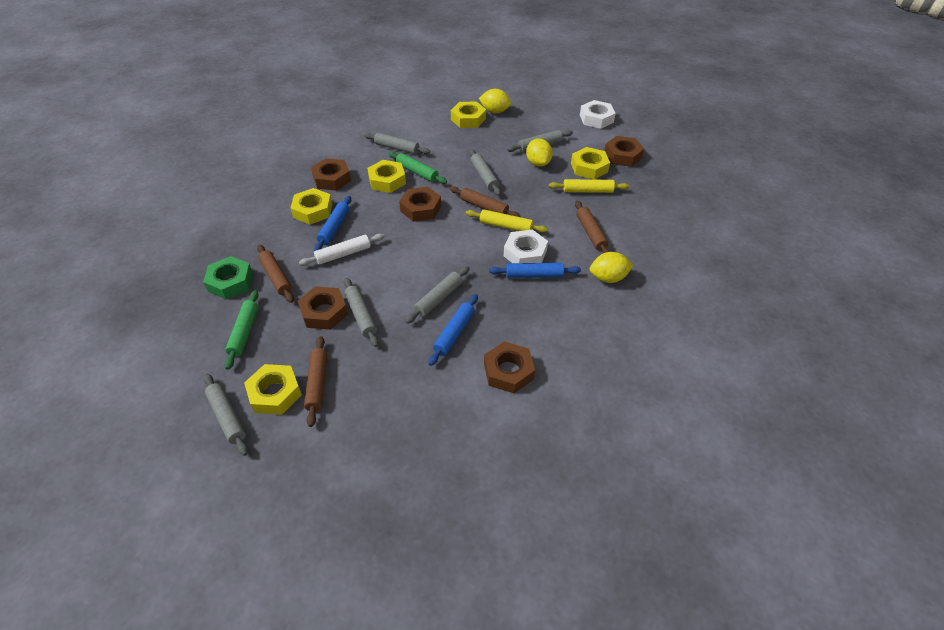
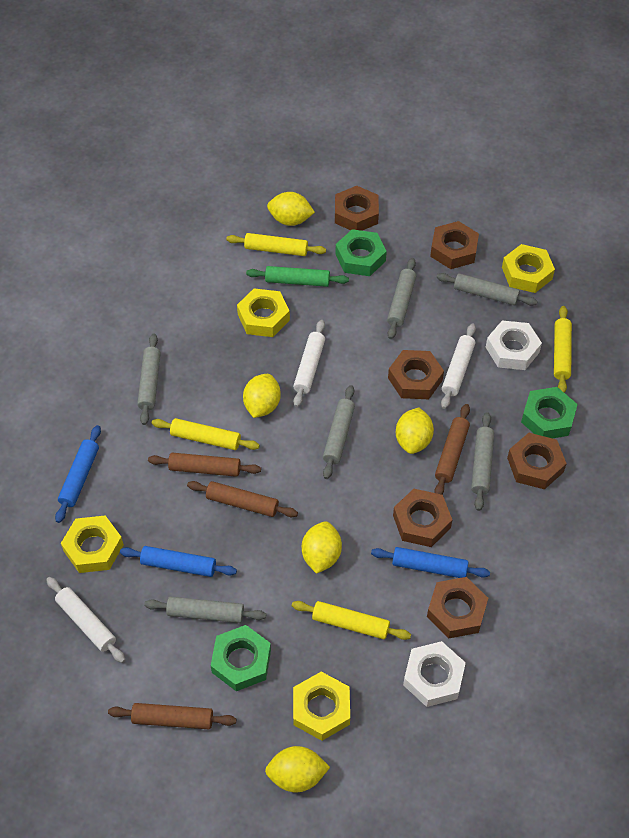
brown nut: 5 -> 6
green nut: 1 -> 3
green rolling pin: 2 -> 1
white rolling pin: 1 -> 3
yellow lemon: 3 -> 5
yellow nut: 5 -> 4
yellow rolling pin: 2 -> 4

